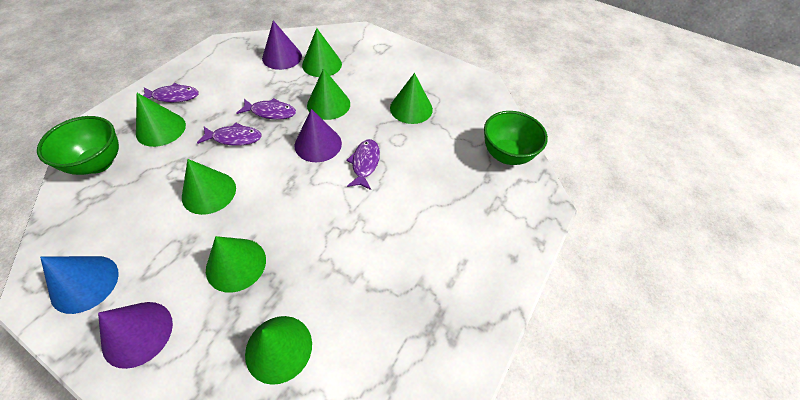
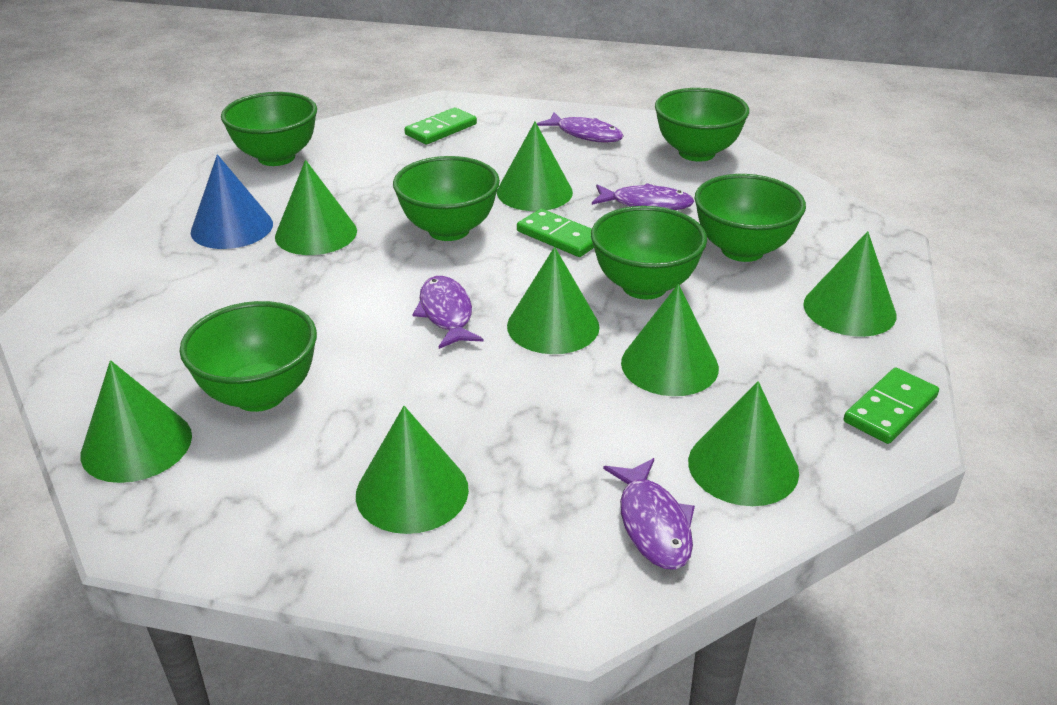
green bowl: 2 -> 6
green cone: 7 -> 8
green domino: 0 -> 3
purple cone: 3 -> 0

